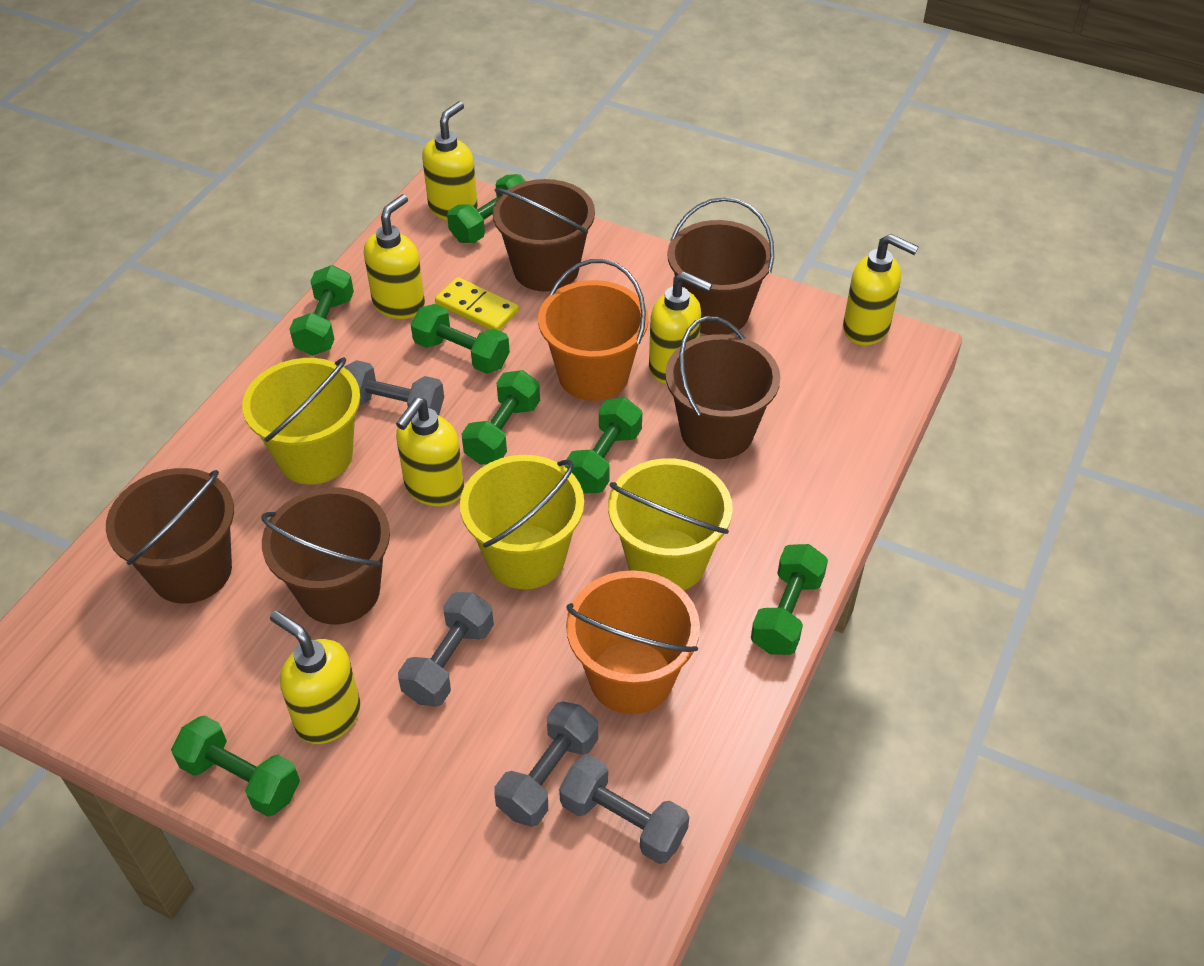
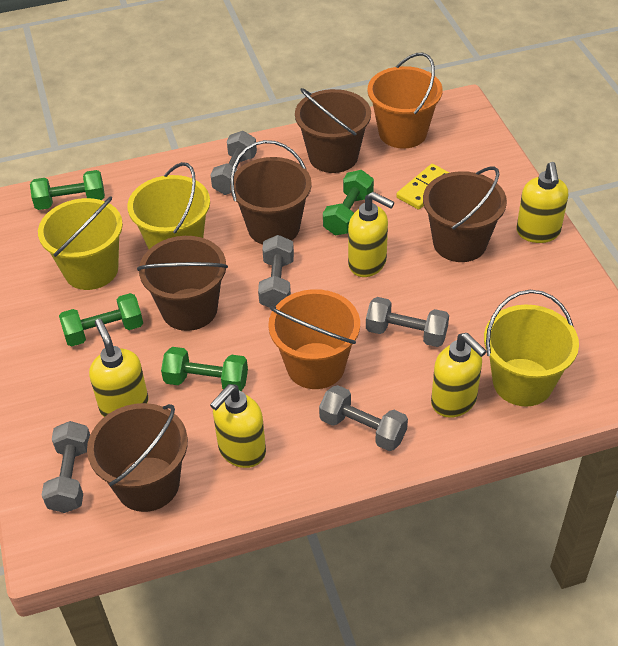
green dumbbell: 7 -> 4
grey dumbbell: 4 -> 5
yellow soap dispenser: 6 -> 5

